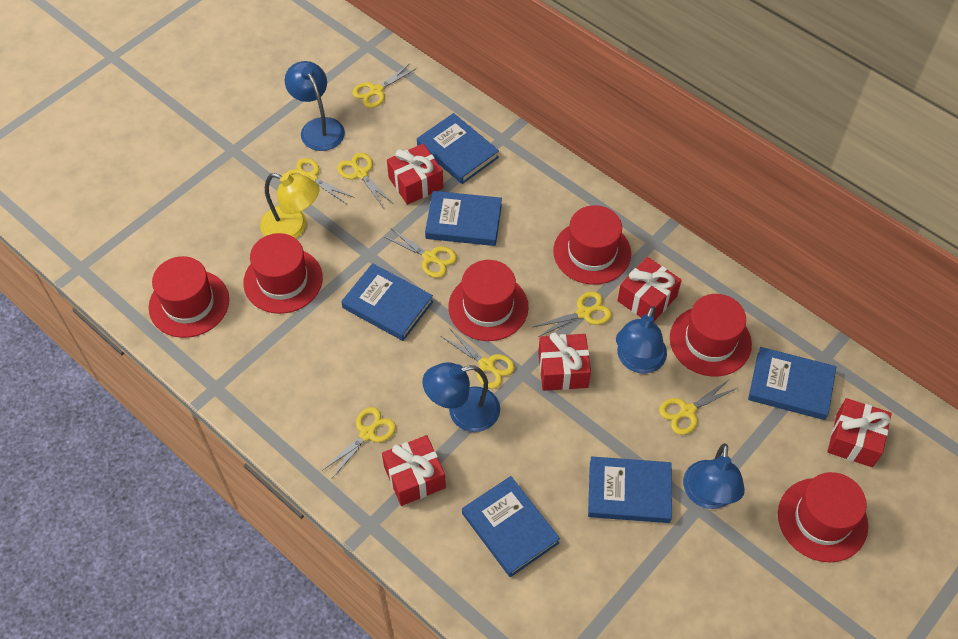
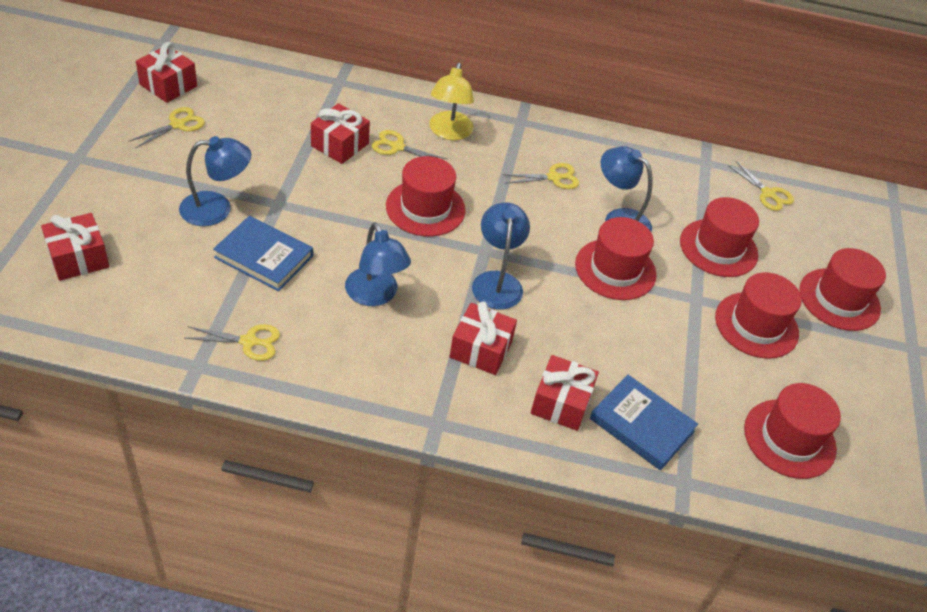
blue book: 6 -> 2
yellow scissors: 8 -> 5

